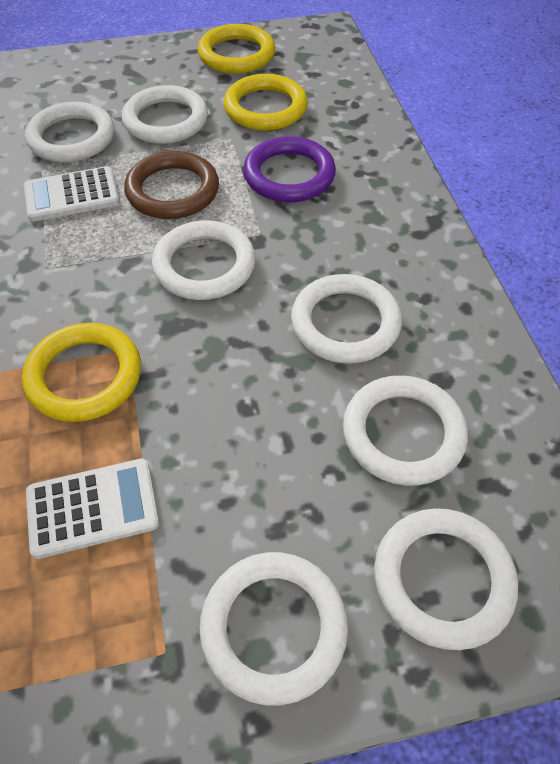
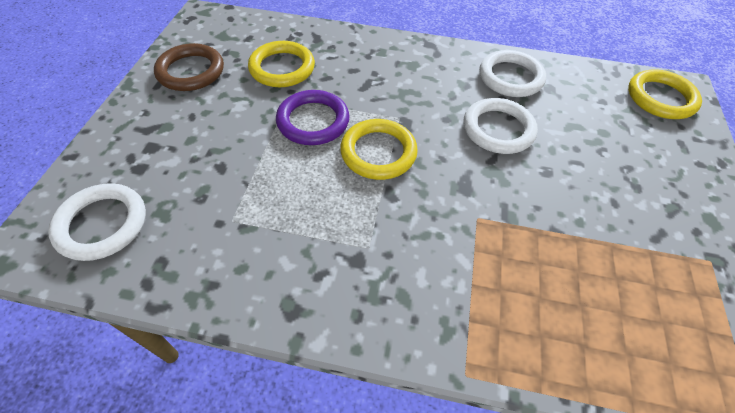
white calculator: 2 -> 0
white ring: 7 -> 3

